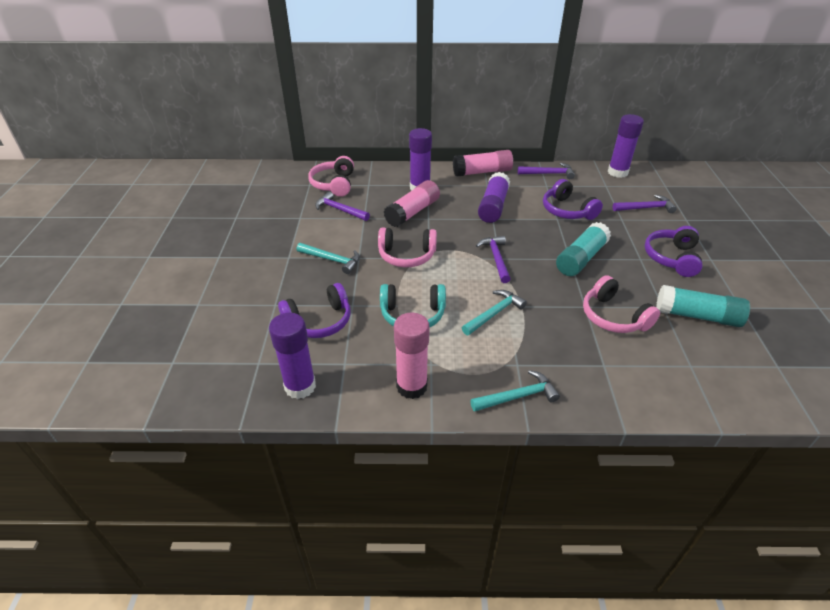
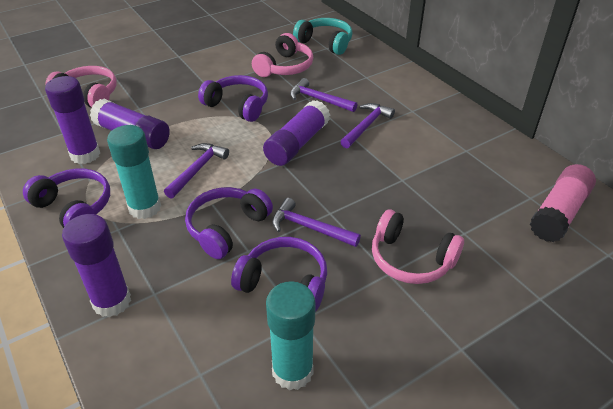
pink glue stick: 3 -> 1
purple headphones: 3 -> 4
turquoise hammer: 3 -> 0

